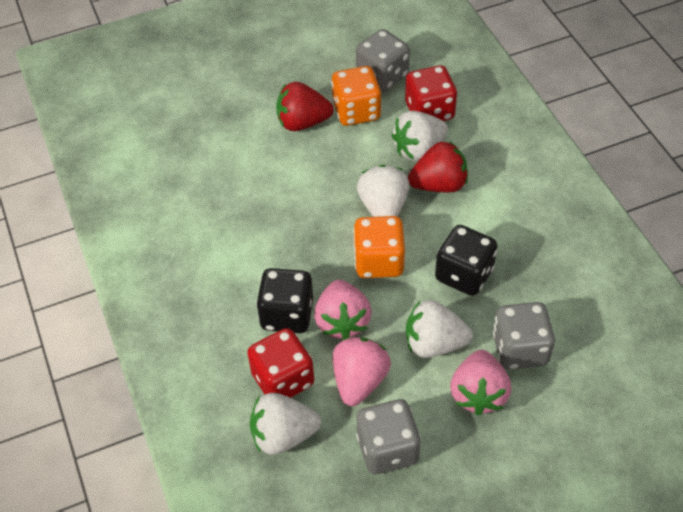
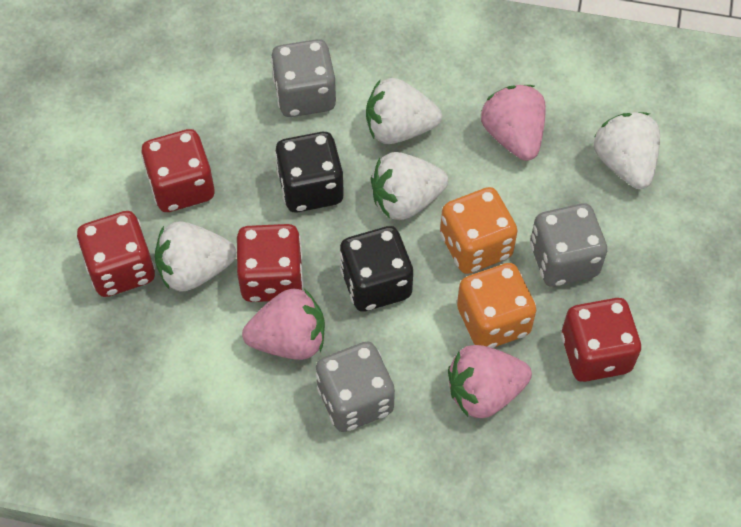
red dice: 2 -> 4
red strawberry: 2 -> 0

